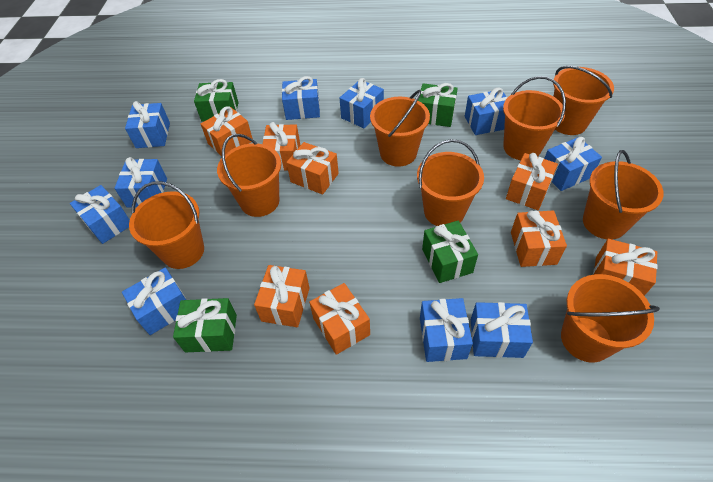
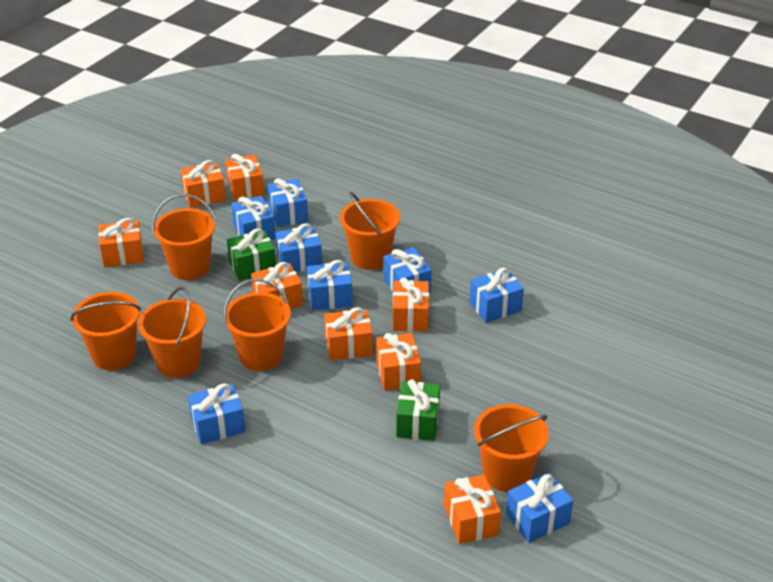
blue gift: 10 -> 8
green gift: 4 -> 2
orange bucket: 8 -> 6

